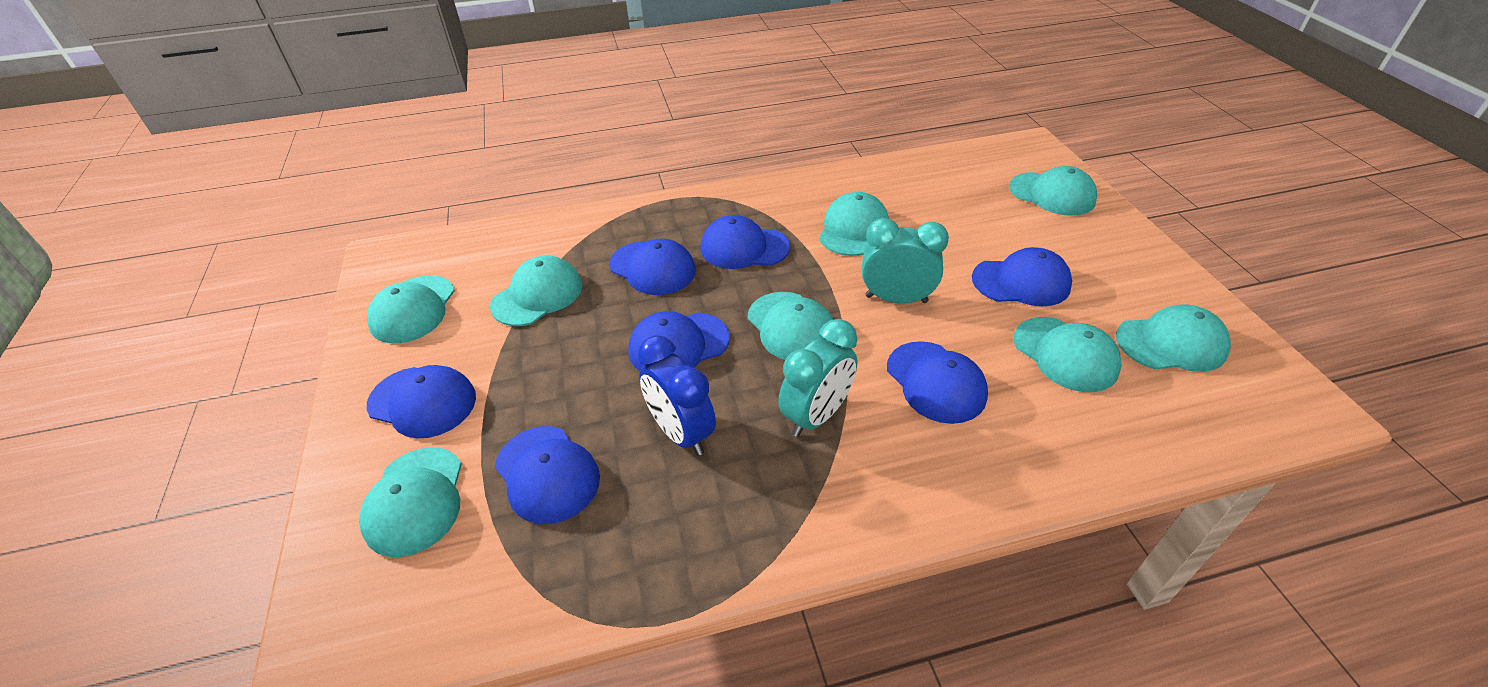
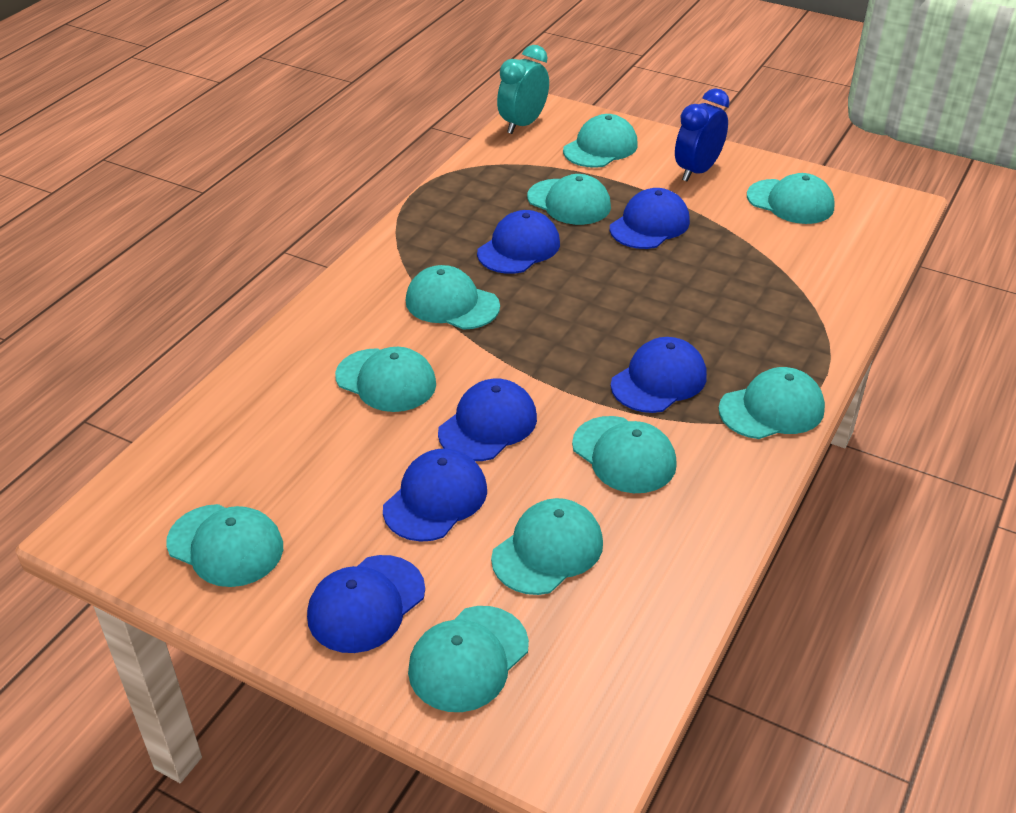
blue cap: 7 -> 6
turquoise cap: 8 -> 10
turquoise clock: 2 -> 1

